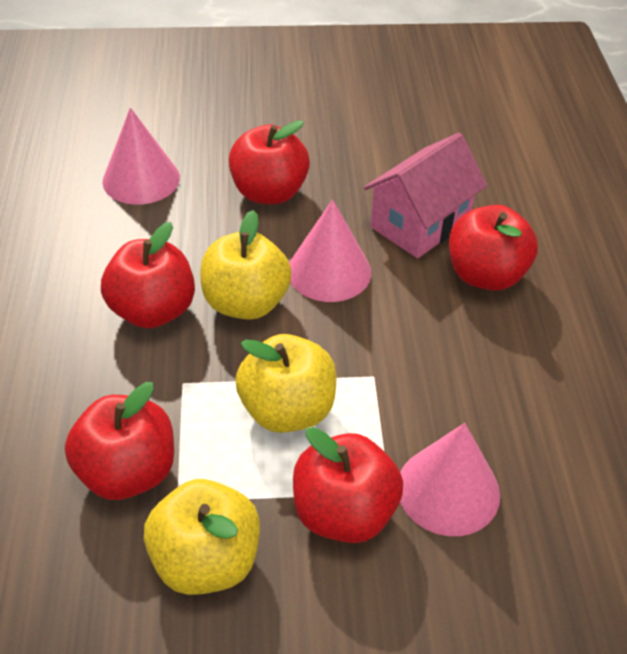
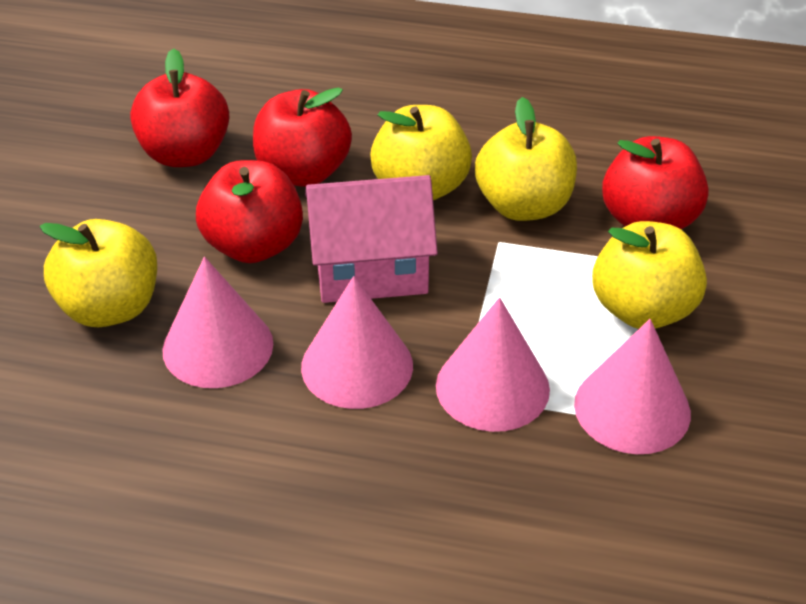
pink cone: 3 -> 4
red apple: 5 -> 4
yellow apple: 3 -> 4

